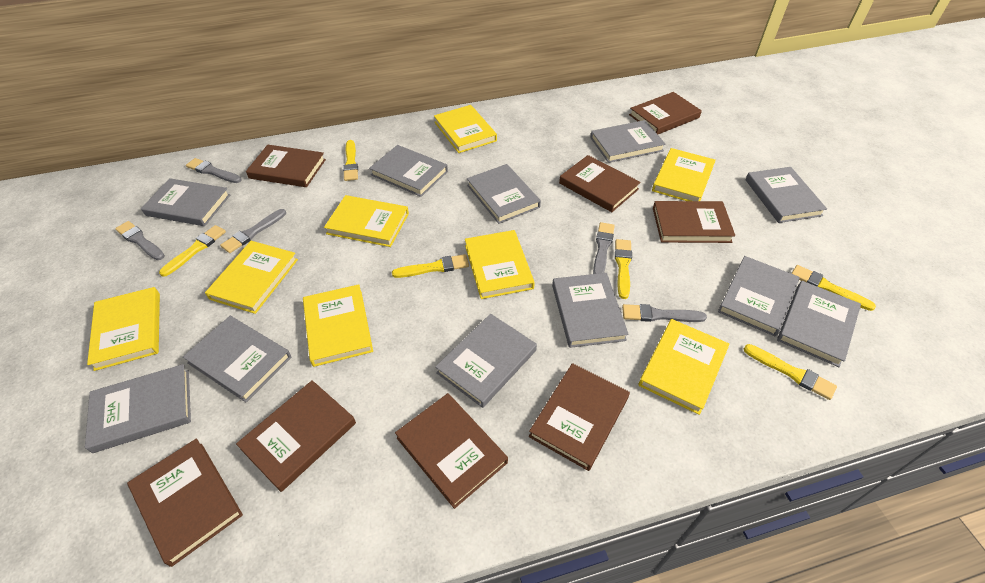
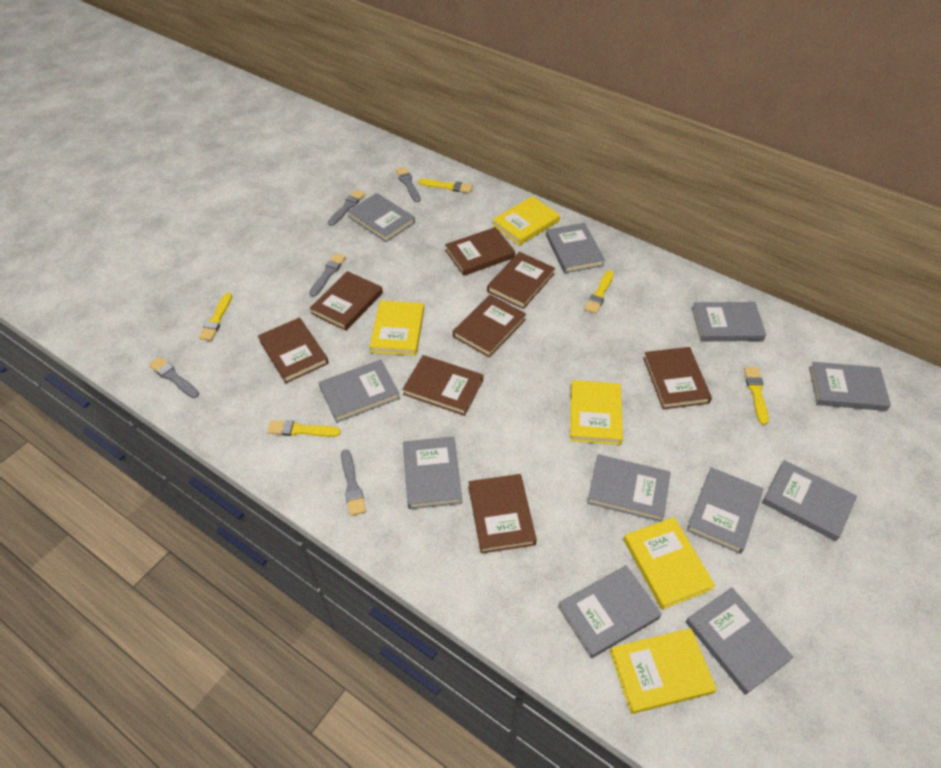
yellow book: 8 -> 5
yellow brush: 6 -> 5

